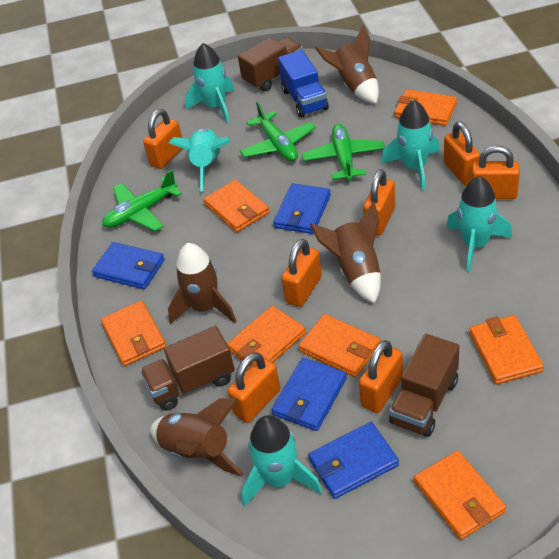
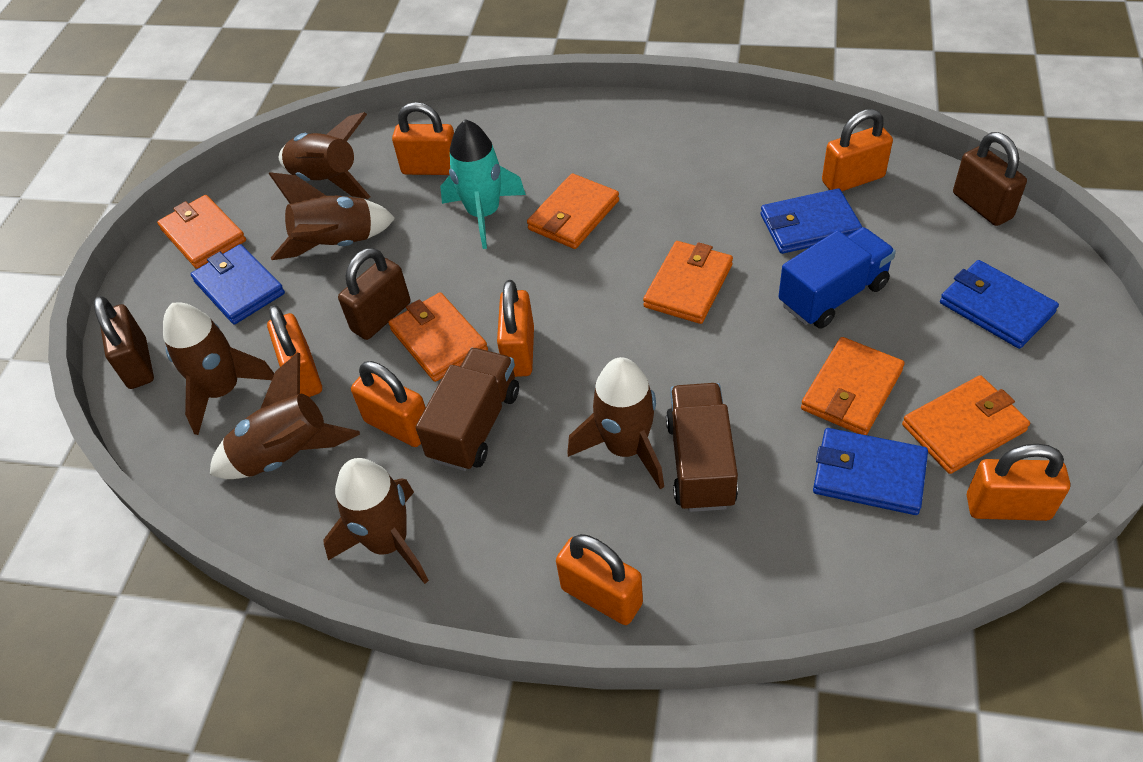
brown padlock: 0 -> 3
brown rocket: 4 -> 6
brown truck: 3 -> 2
green plane: 3 -> 0
orange wallet: 7 -> 6
turquoise rocket: 5 -> 1

